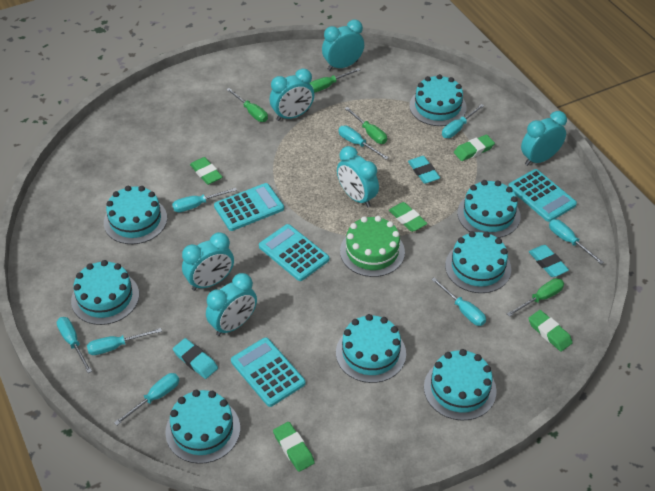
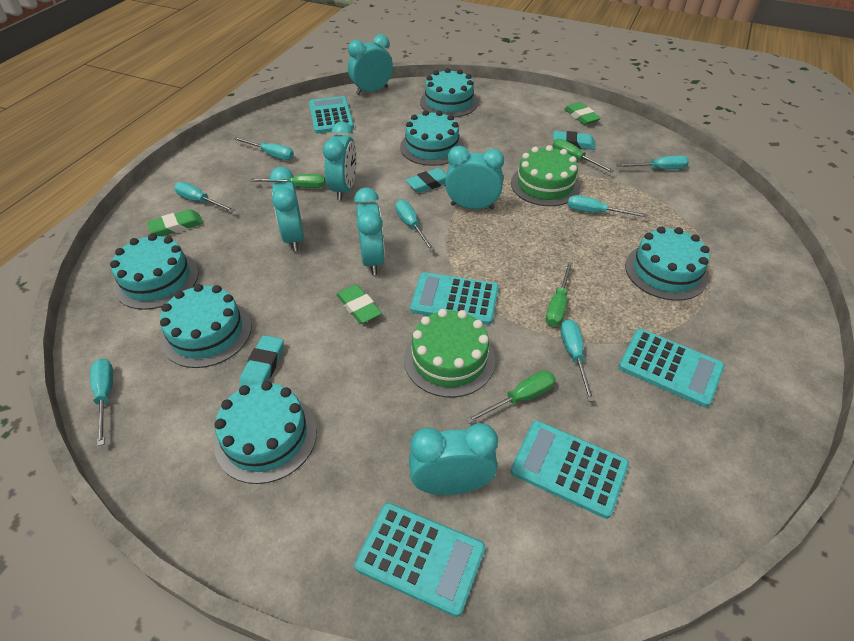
green cake: 1 -> 2
green eraser: 5 -> 3
turquoise cake: 8 -> 6
turquoise calculator: 4 -> 5
turquoise screwdriver: 8 -> 7

